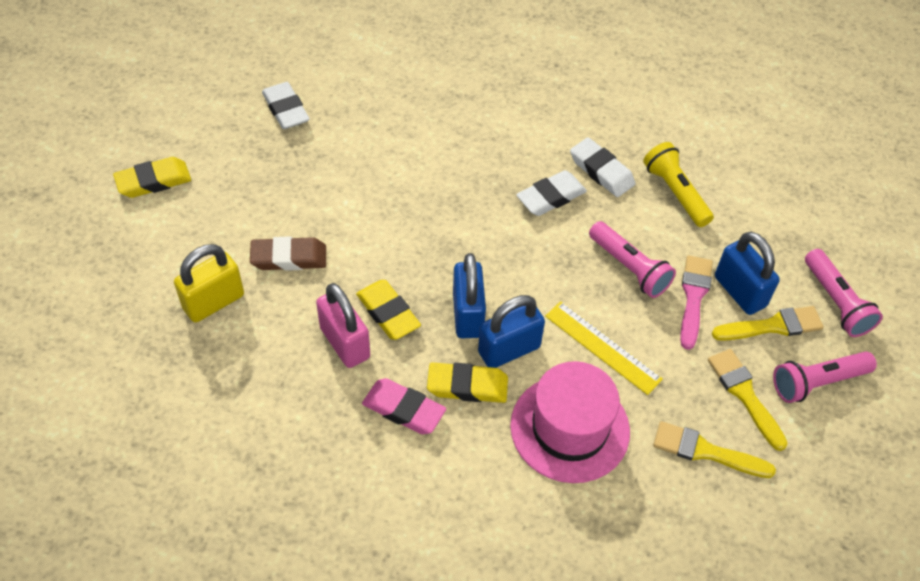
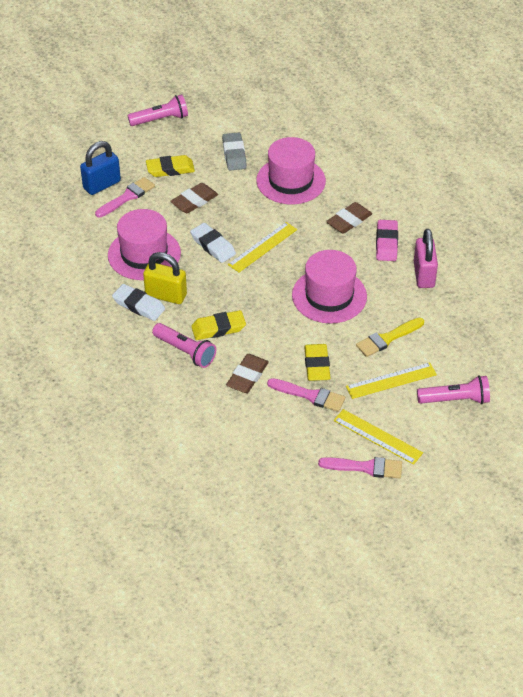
blue padlock: 3 -> 1
brown eraser: 1 -> 3
grey eraser: 0 -> 1
pink brush: 1 -> 3
pink hat: 1 -> 3
white eraser: 3 -> 2
yellow brush: 3 -> 1
yellow flashlight: 1 -> 0
yellow ruler: 1 -> 3

